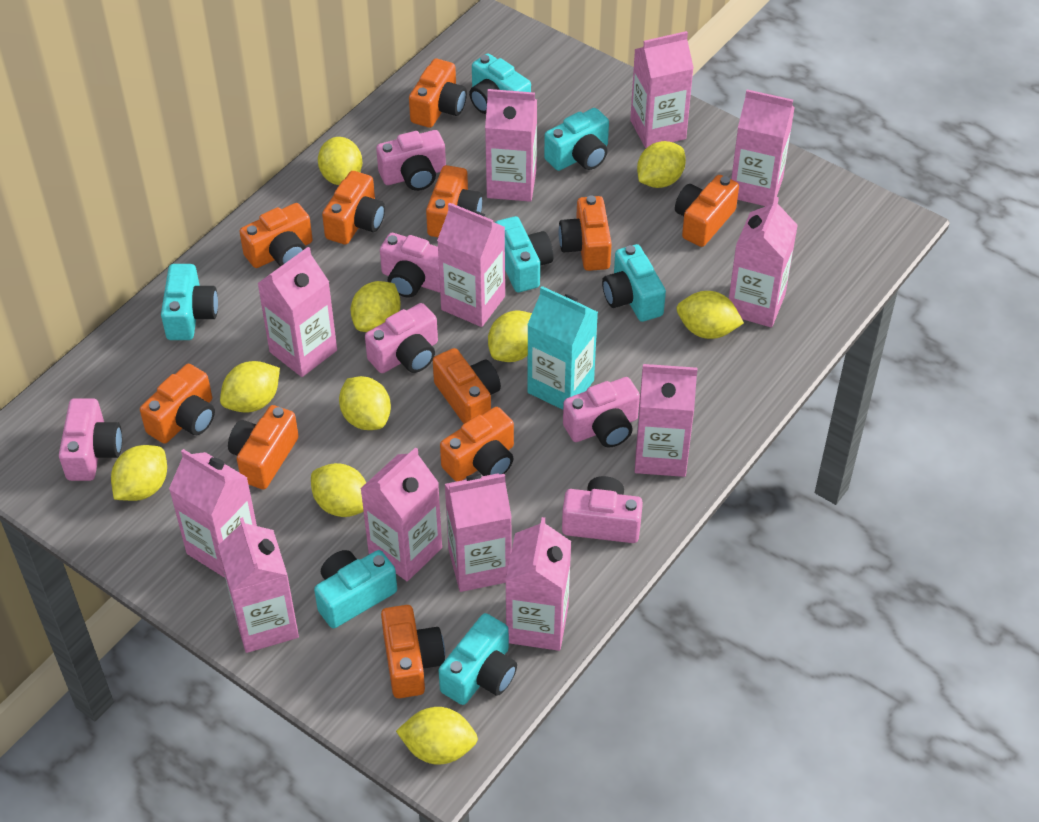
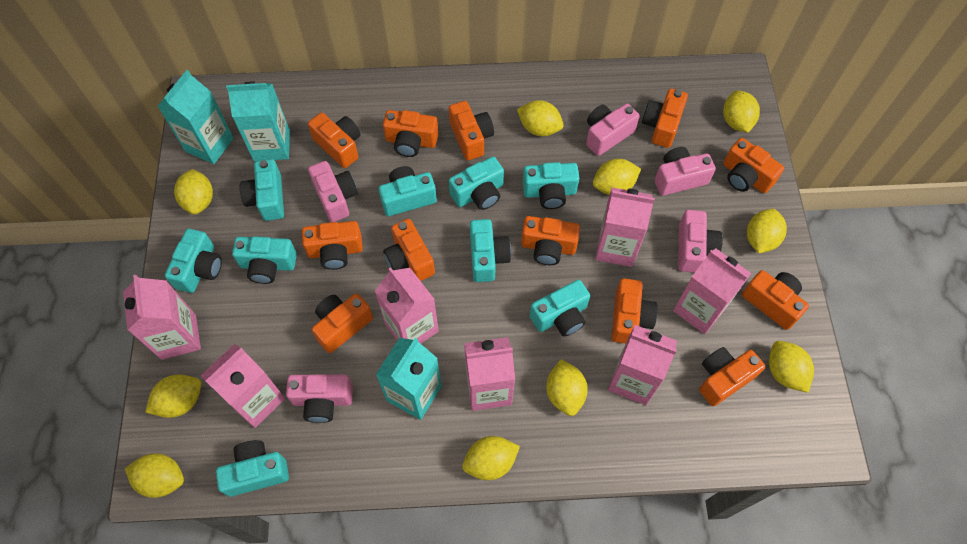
orange camera: 11 -> 12
pink camera: 6 -> 5
pink carton: 12 -> 7
turquoise camera: 7 -> 9
turquoise carton: 1 -> 3

